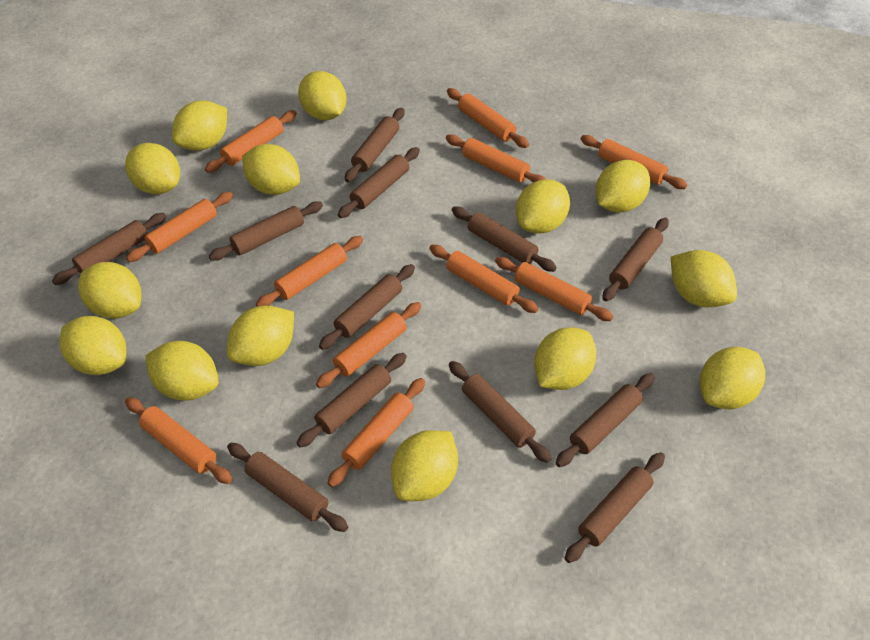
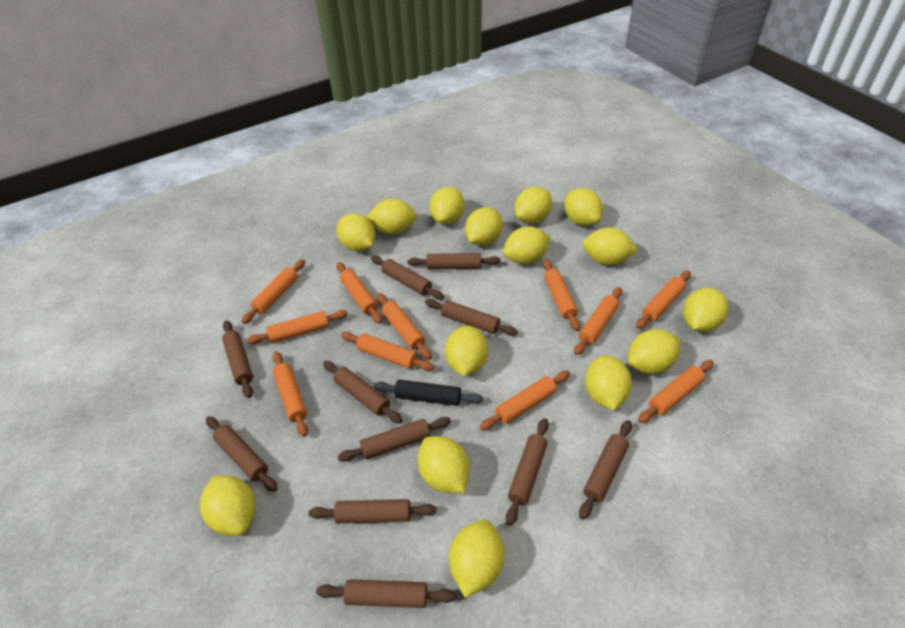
black rolling pin: 0 -> 1
brown rolling pin: 12 -> 11
yellow lemon: 14 -> 15

